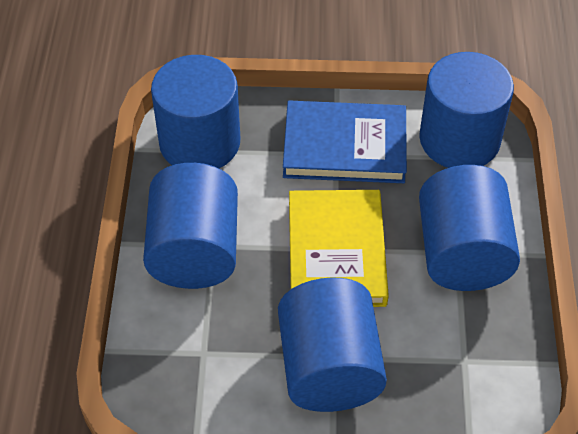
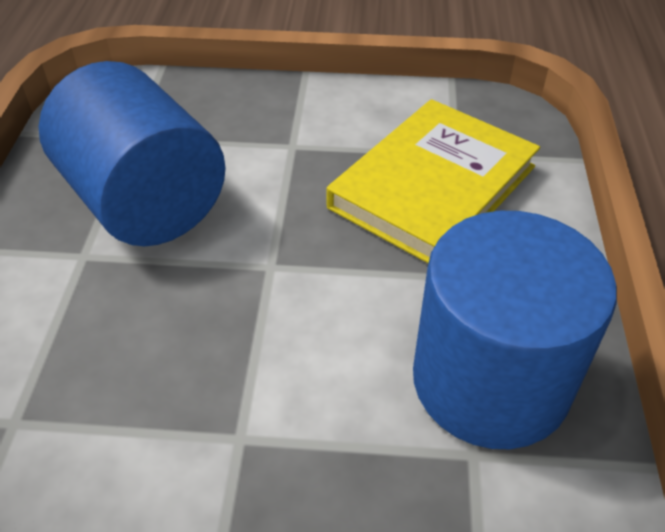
blue book: 1 -> 0
blue cylinder: 5 -> 2

